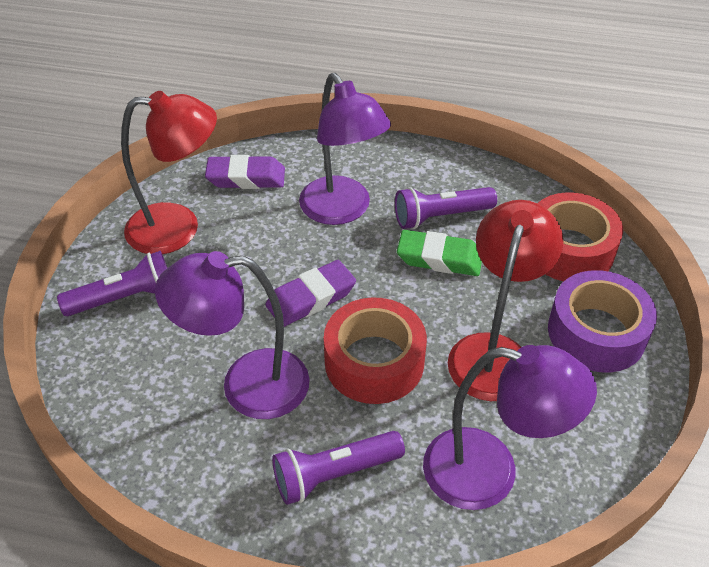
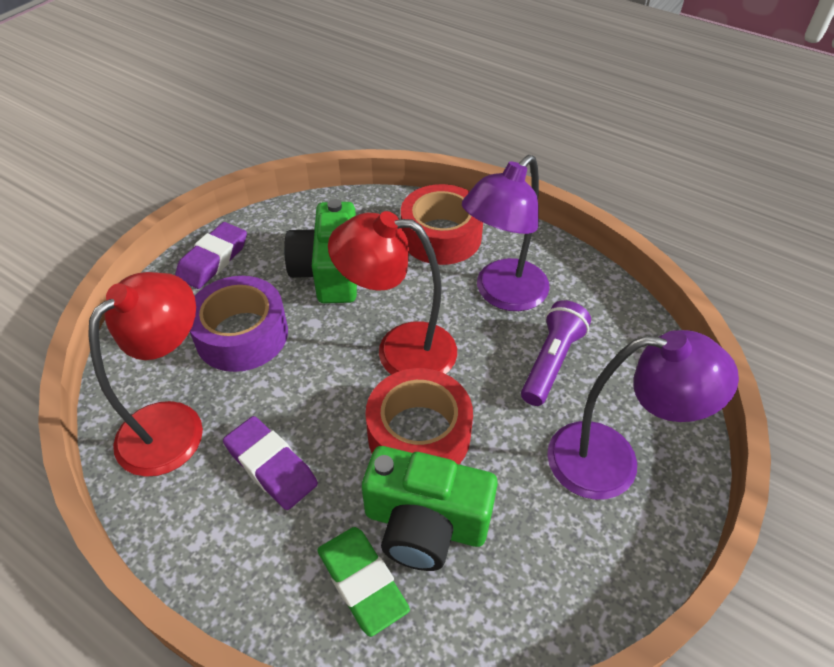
green camera: 0 -> 2
purple flashlight: 3 -> 1
purple lamp: 3 -> 2

